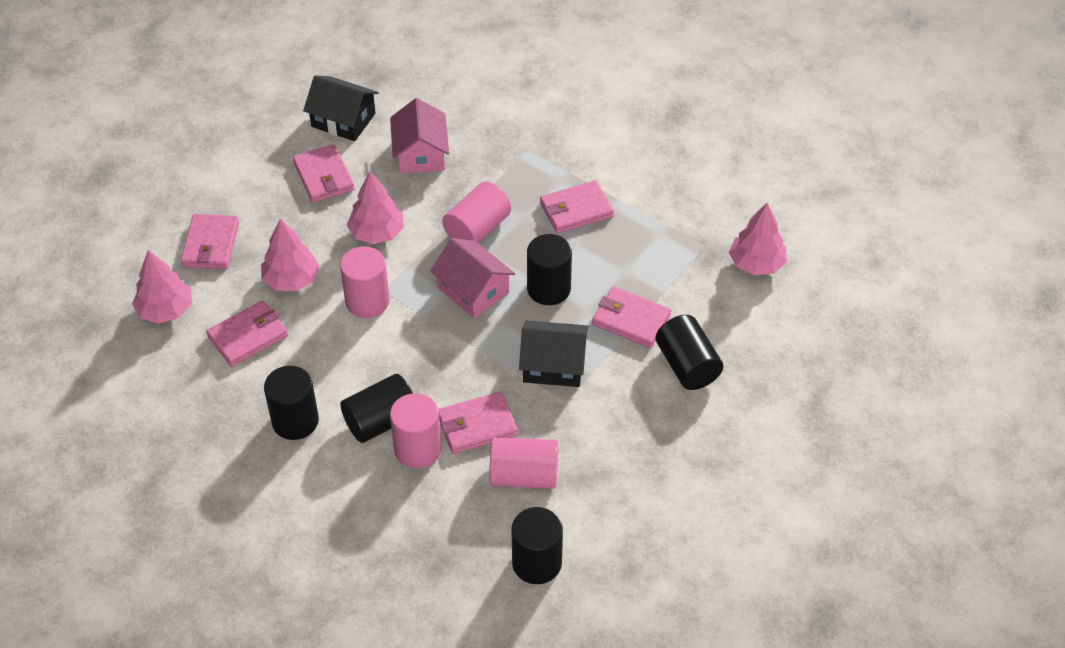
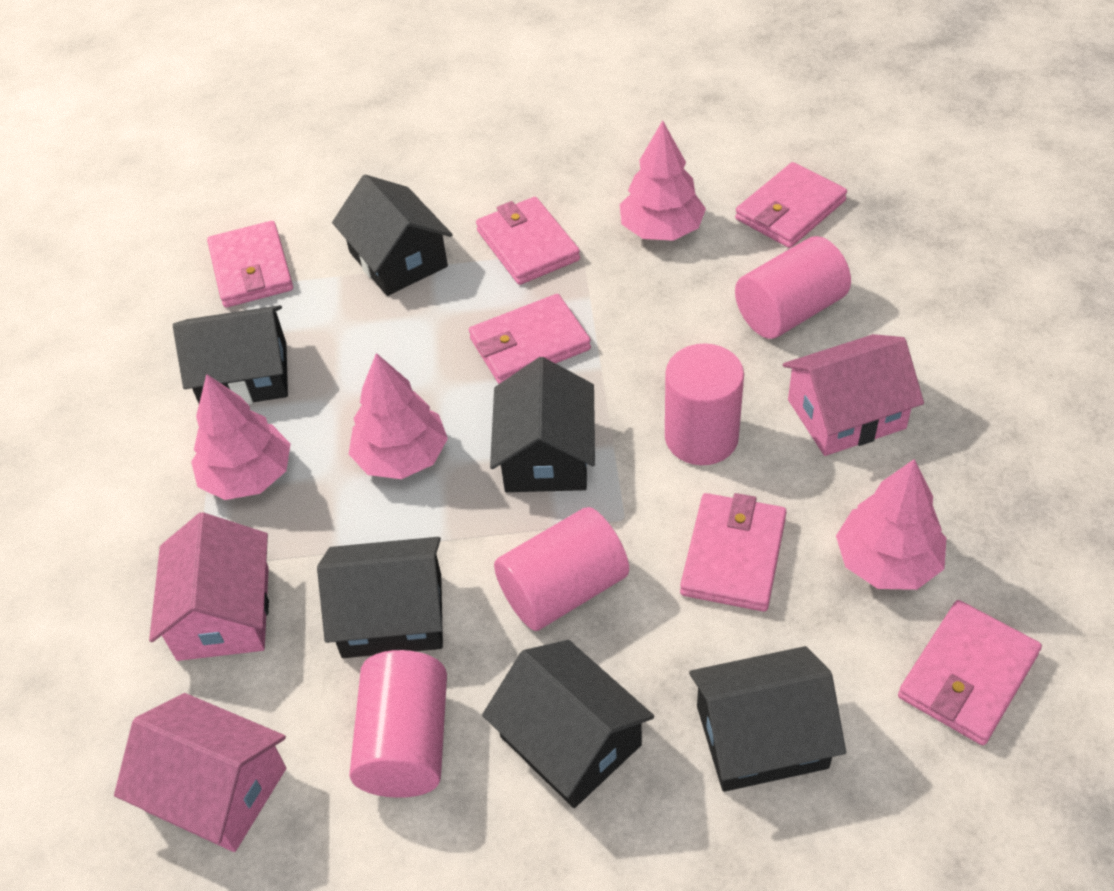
black cylinder: 5 -> 0
black house: 2 -> 6
pink house: 2 -> 3

